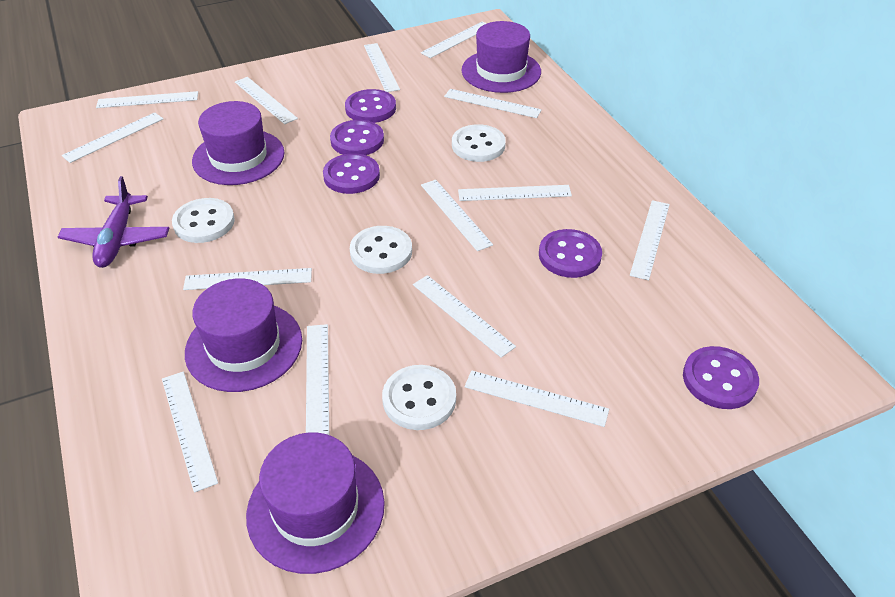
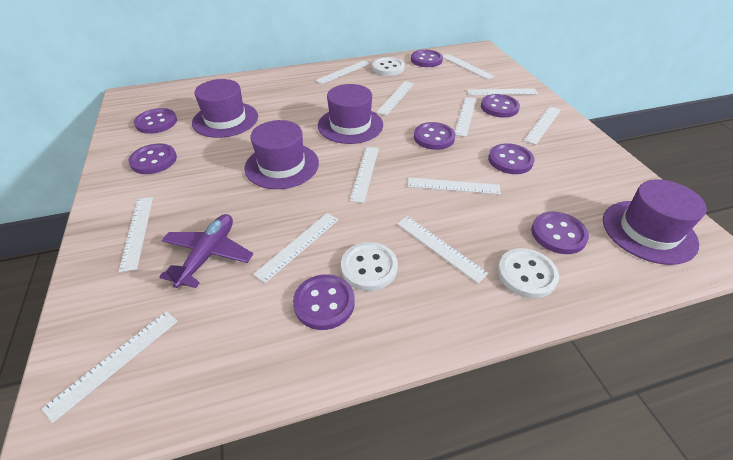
purple button: 5 -> 8
white button: 4 -> 3
white ruler: 14 -> 12

